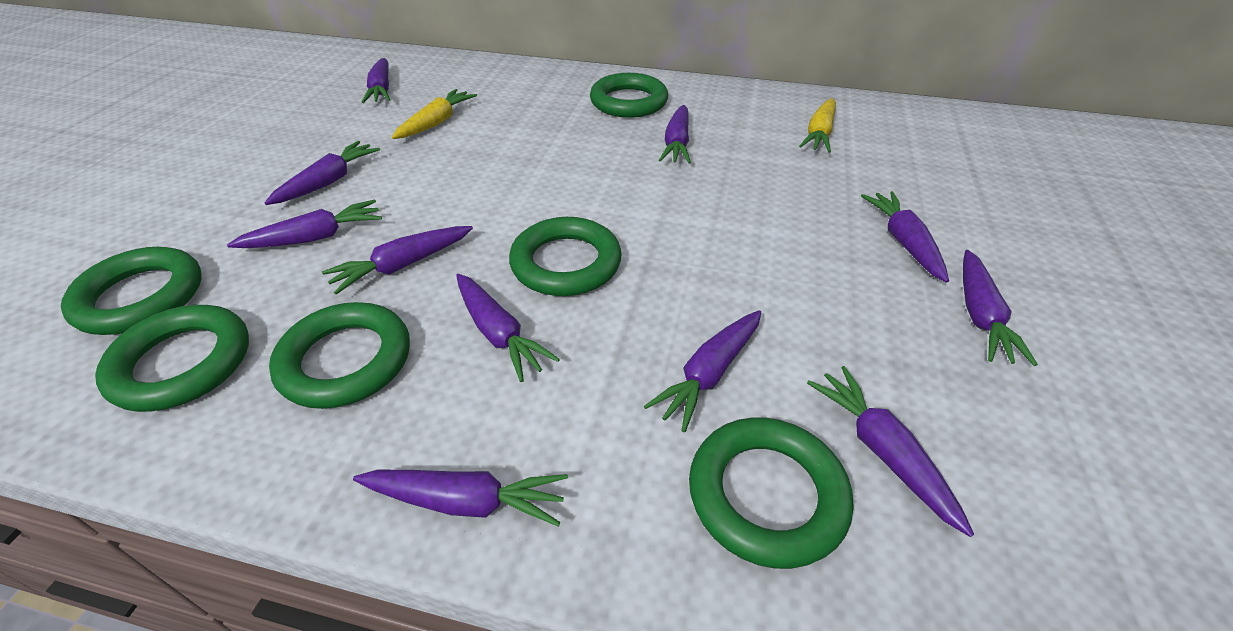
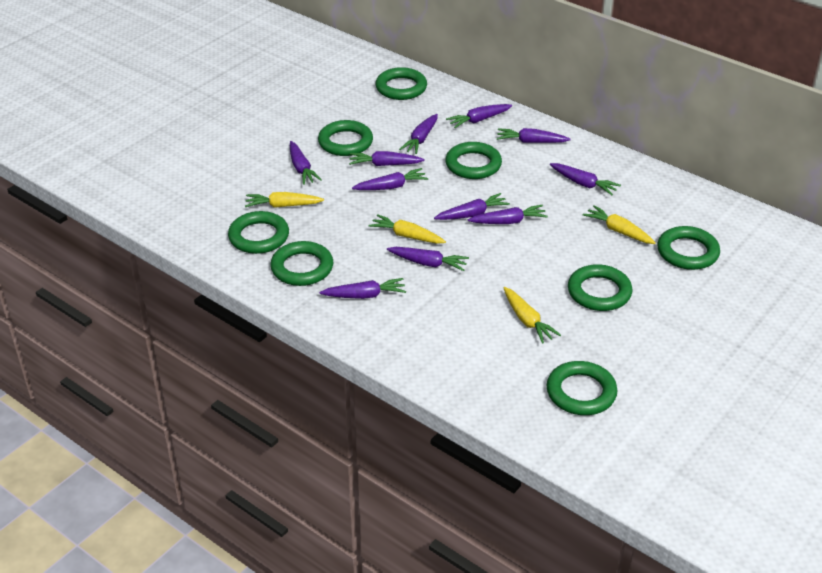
green ring: 6 -> 8
yellow carrot: 2 -> 4

